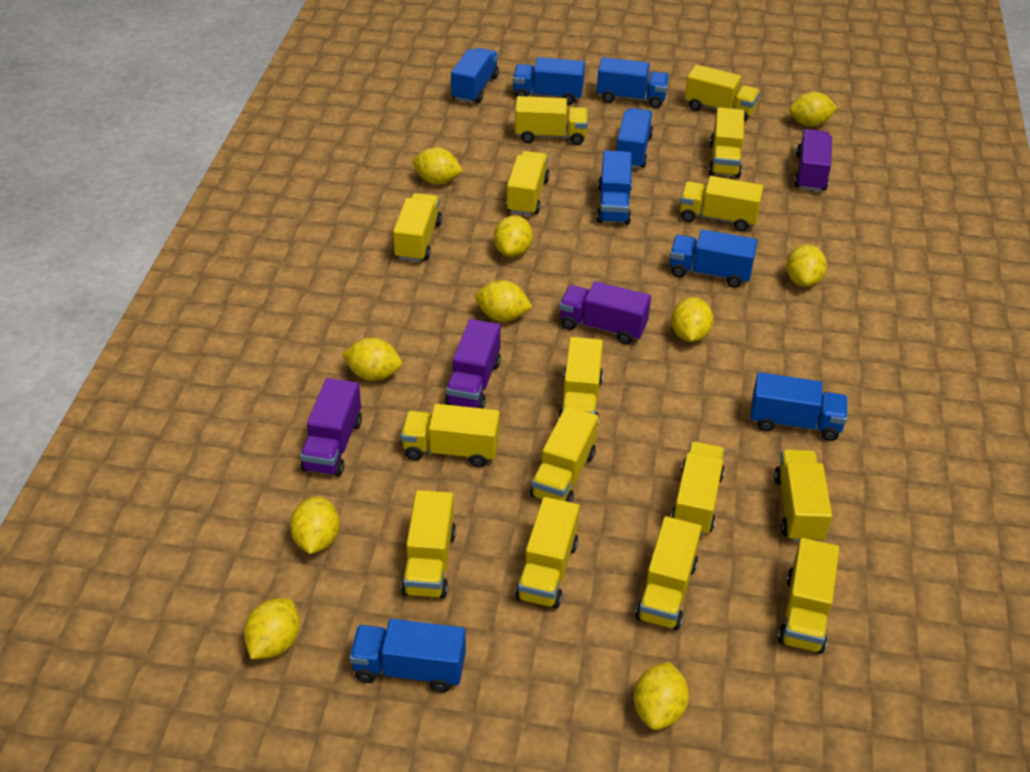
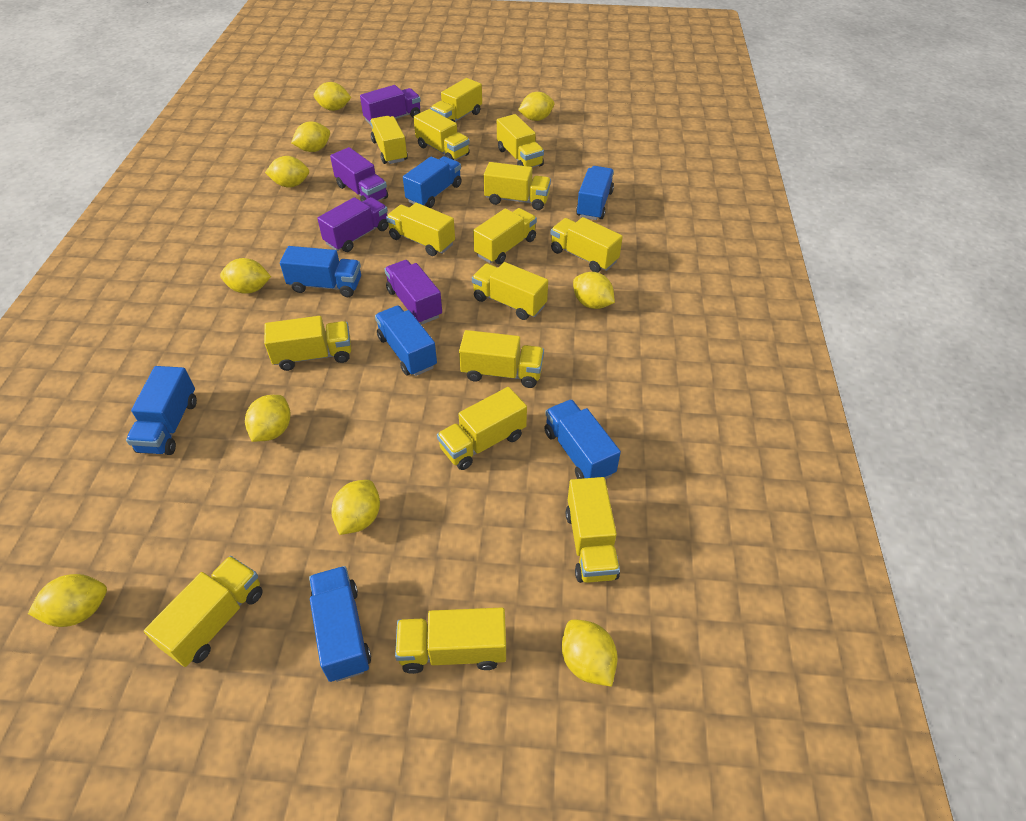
blue truck: 8 -> 7

